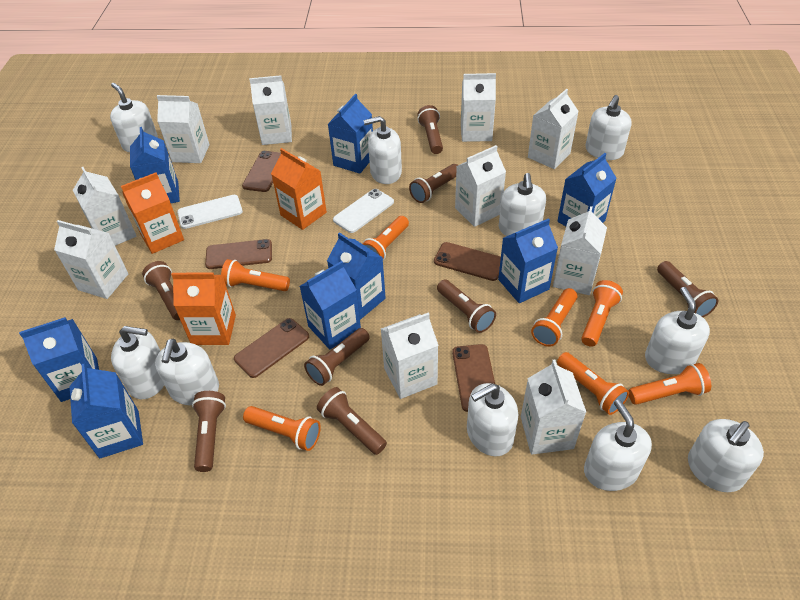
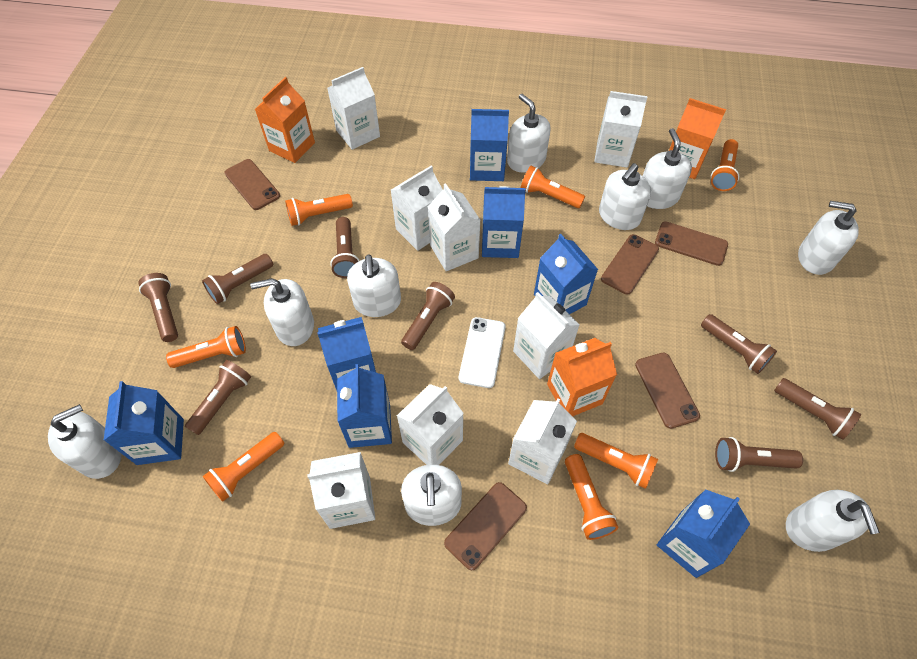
blue carton: 8 -> 7
white carton: 10 -> 8
white phone: 2 -> 1
white soap dispenser: 10 -> 9

